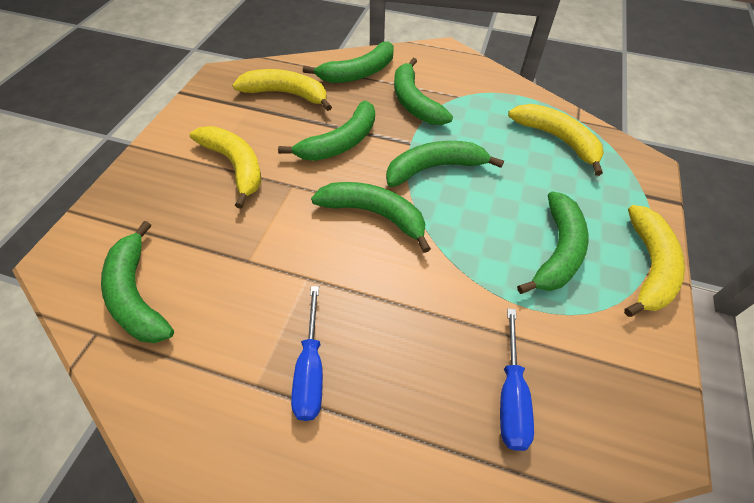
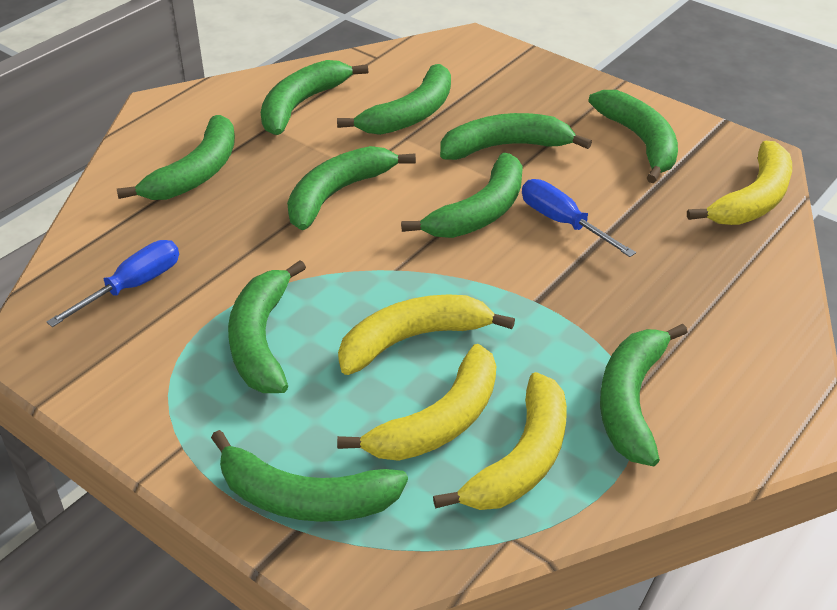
green banana: 7 -> 10

